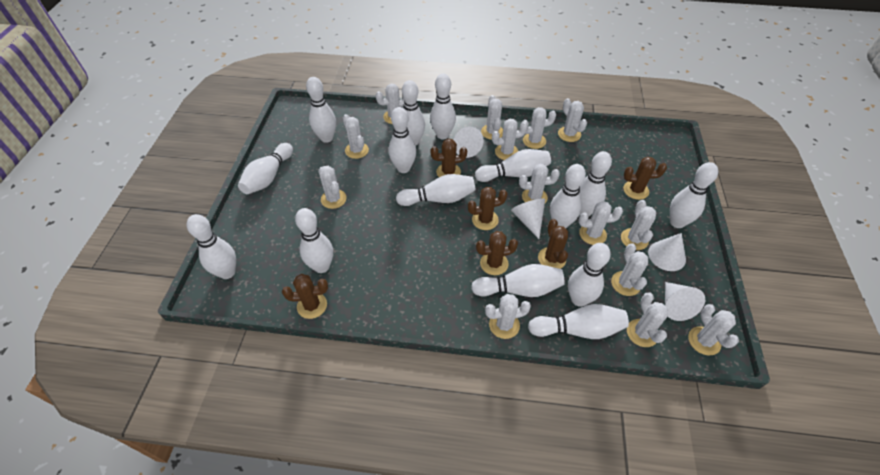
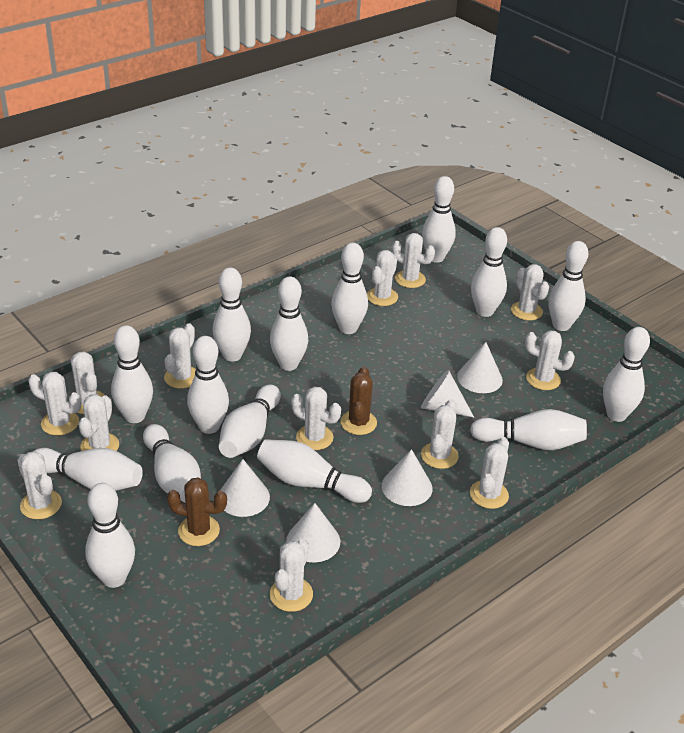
brown cactus: 6 -> 2
white cactus: 14 -> 13
white cone: 4 -> 5

